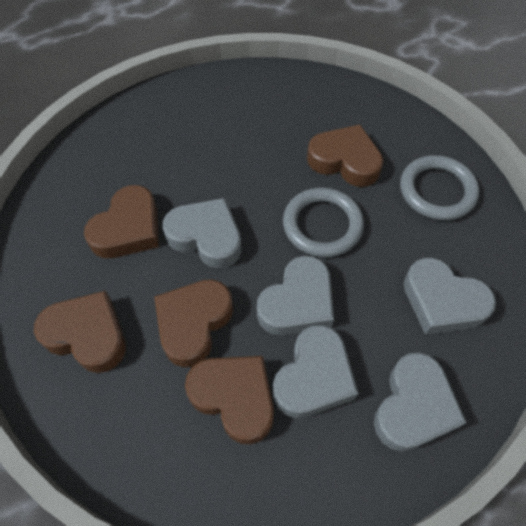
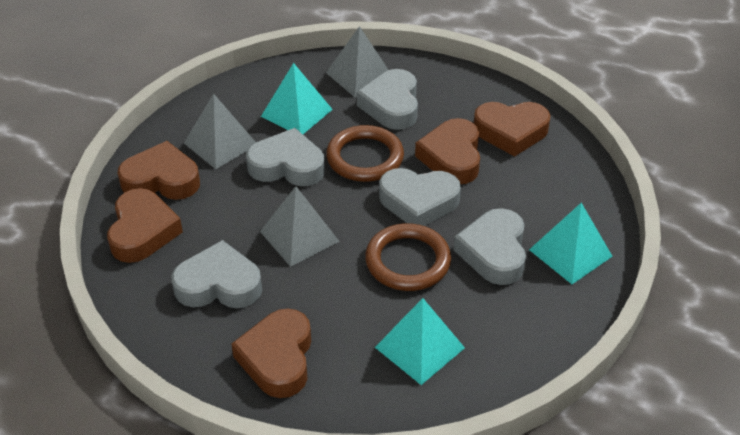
brown ring: 0 -> 2
grey pyramid: 0 -> 3
grey ring: 2 -> 0
turquoise pyramid: 0 -> 3

